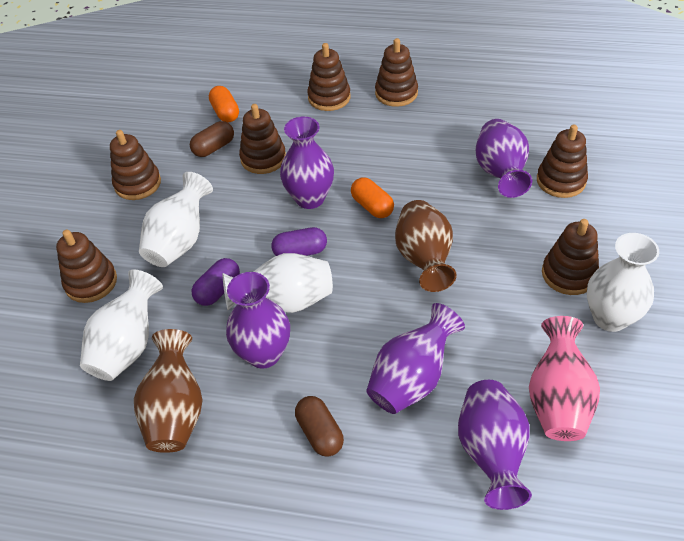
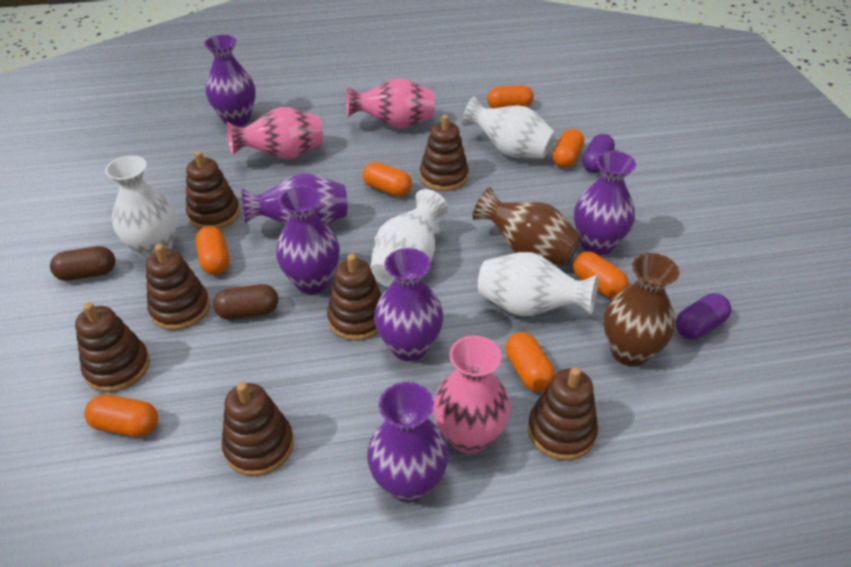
orange capsule: 2 -> 7
pink vase: 1 -> 3
purple vase: 5 -> 6

